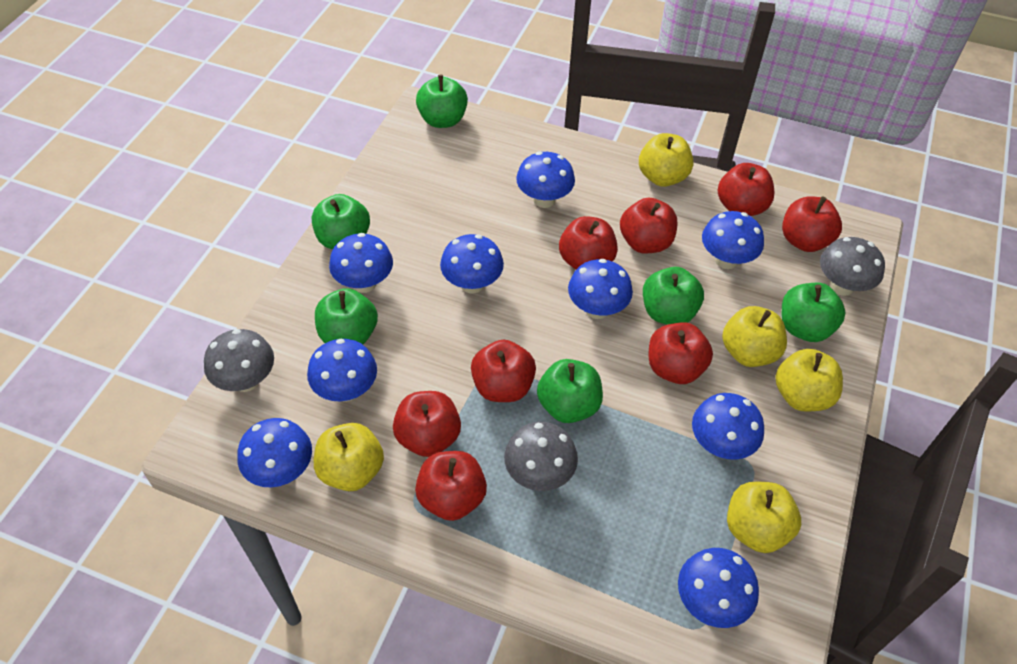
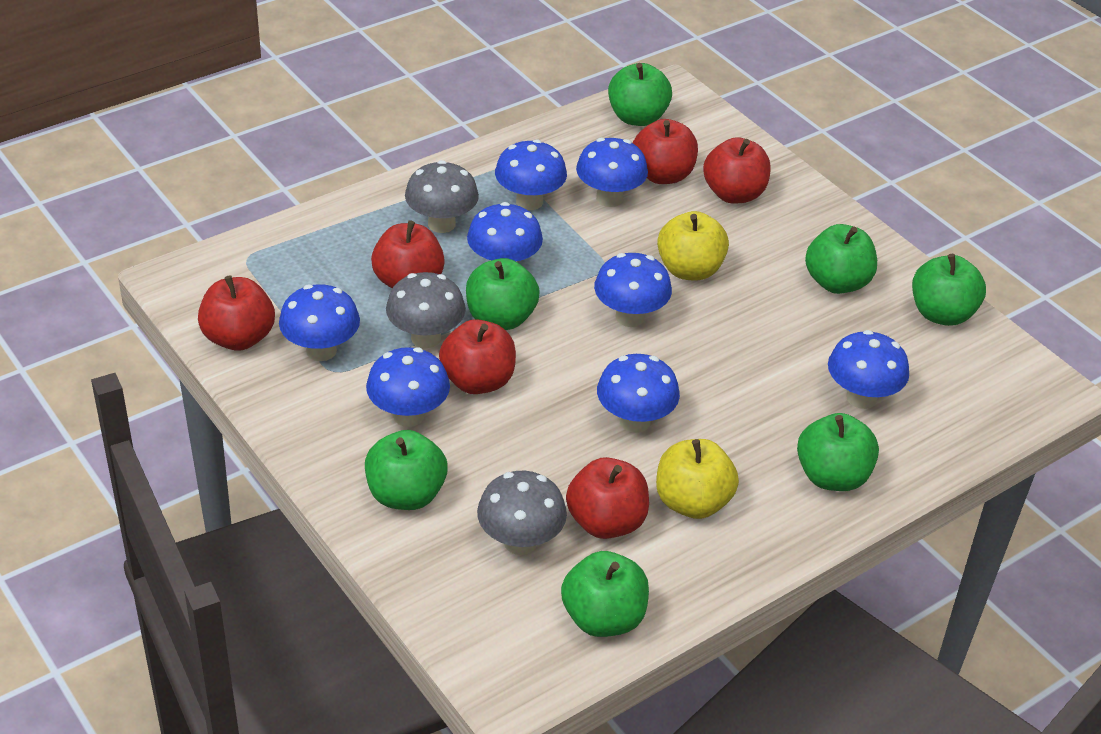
blue mushroom: 9 -> 8
green apple: 6 -> 7
red apple: 8 -> 6
yellow apple: 5 -> 2

